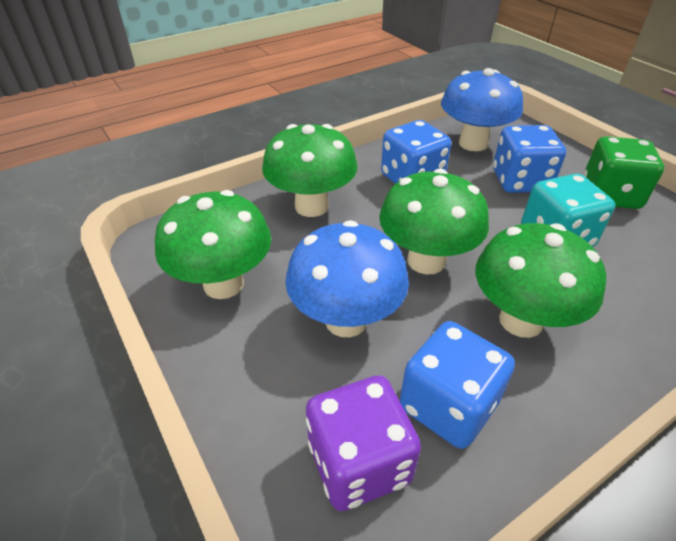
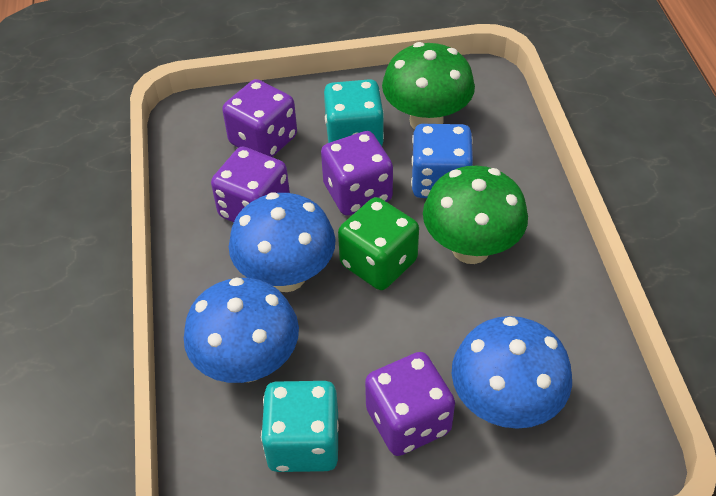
blue dice: 3 -> 1
blue mushroom: 2 -> 3
green mushroom: 4 -> 2
purple dice: 1 -> 4
turquoise dice: 1 -> 2

